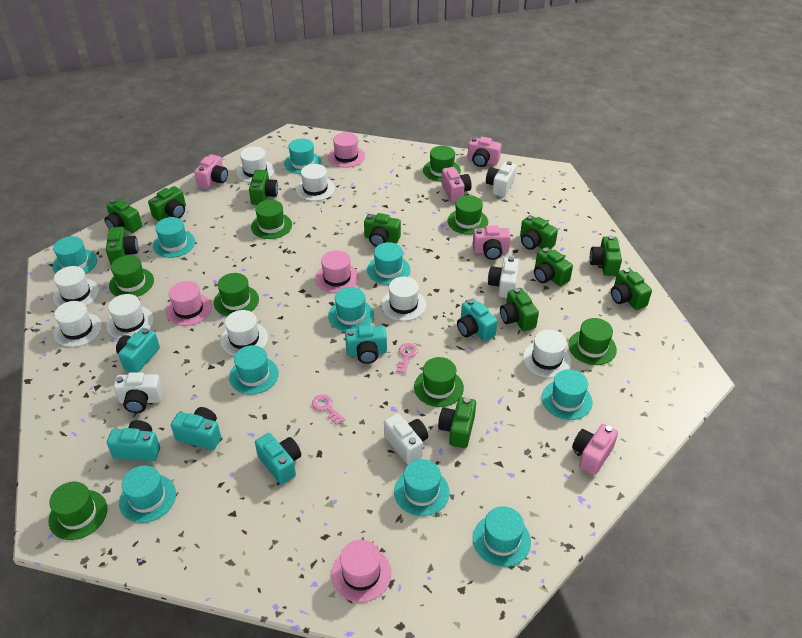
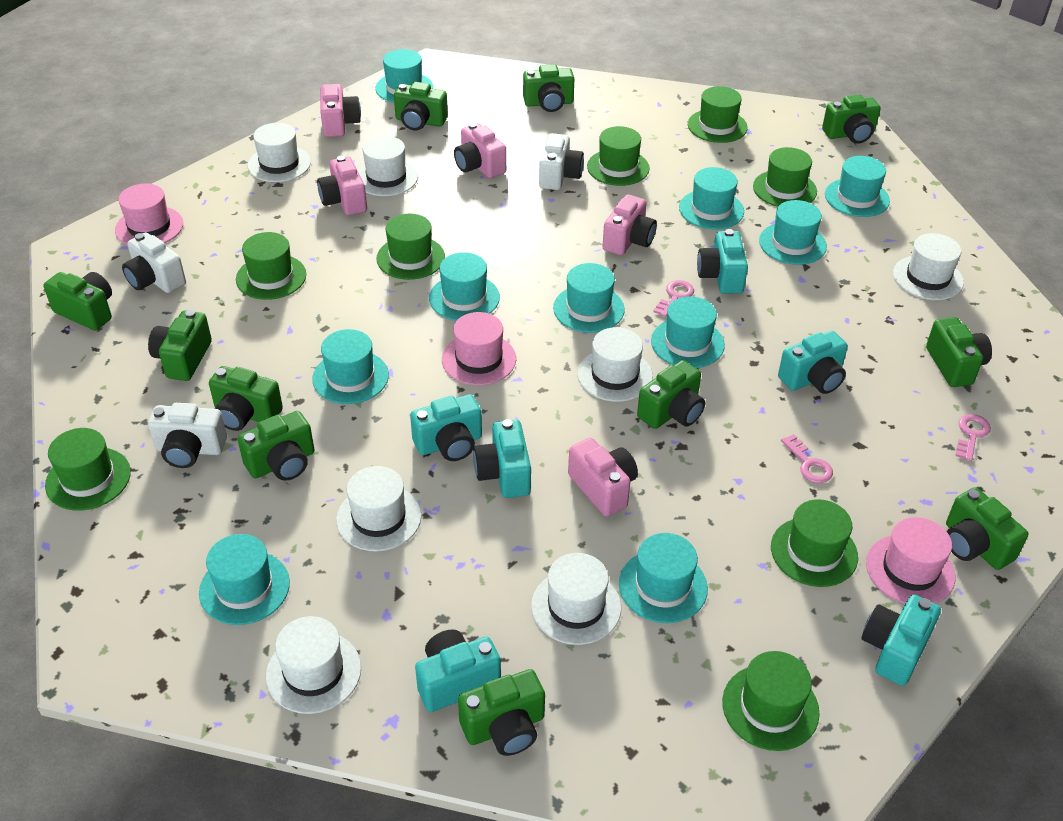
pink hat: 4 -> 3
pink key: 2 -> 3
white camera: 4 -> 3
white hat: 8 -> 7

